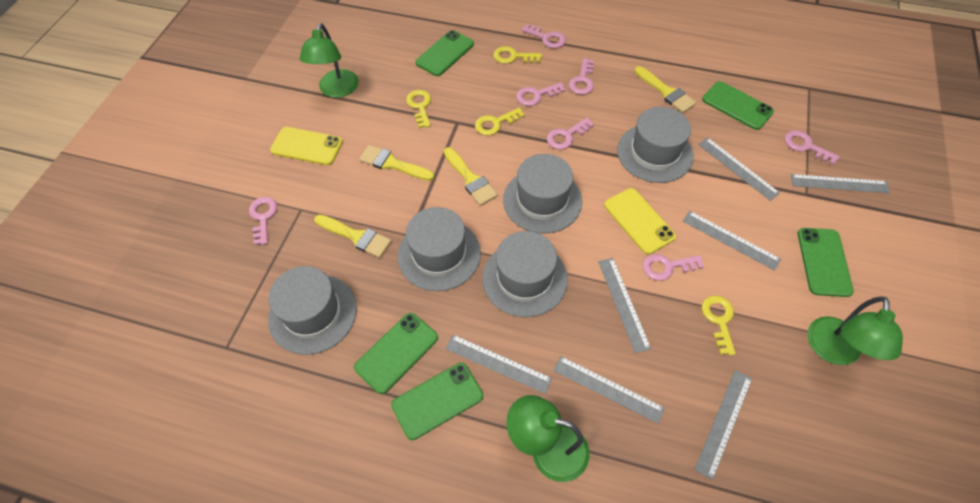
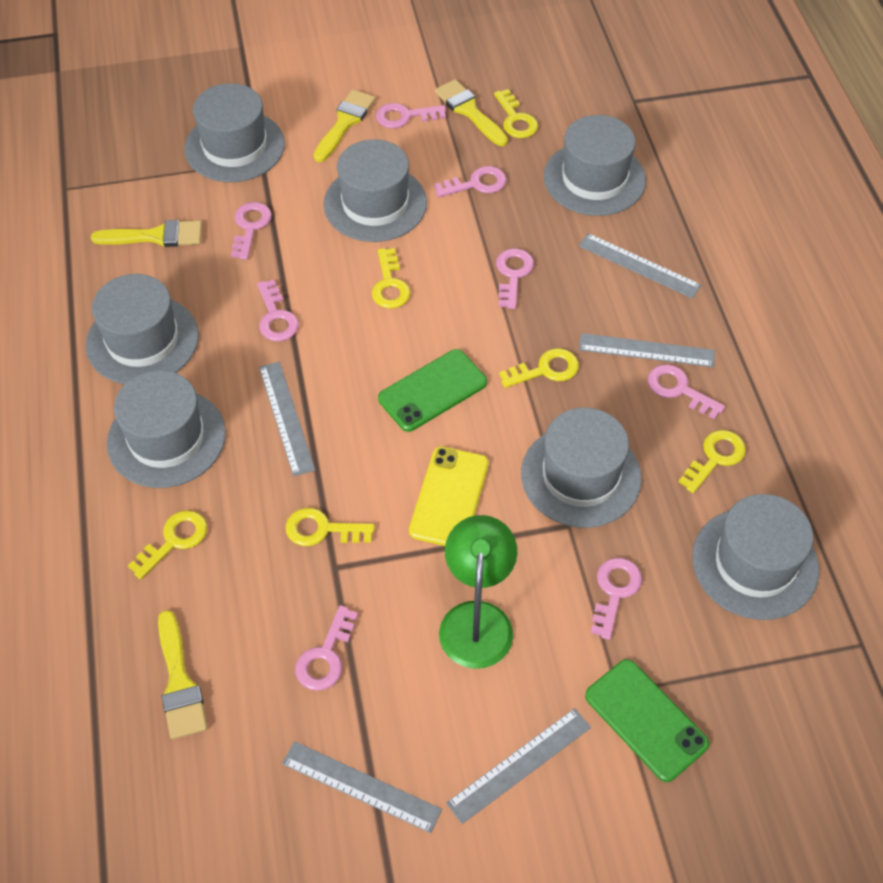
green lamp: 3 -> 1
green phone: 5 -> 2
grey hat: 5 -> 7
grey ruler: 7 -> 5
pink key: 7 -> 8
yellow key: 4 -> 6
yellow phone: 2 -> 1

